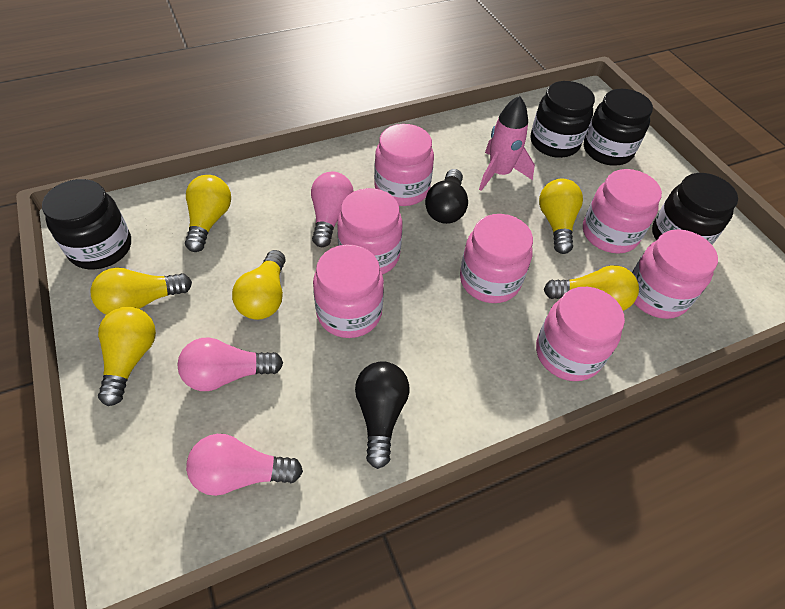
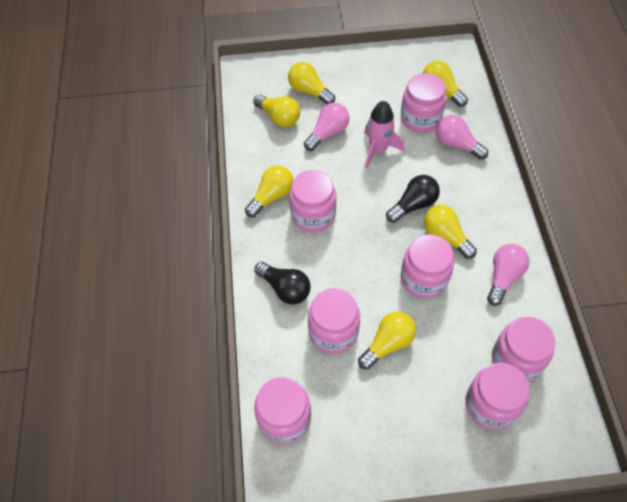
black jar: 4 -> 0

